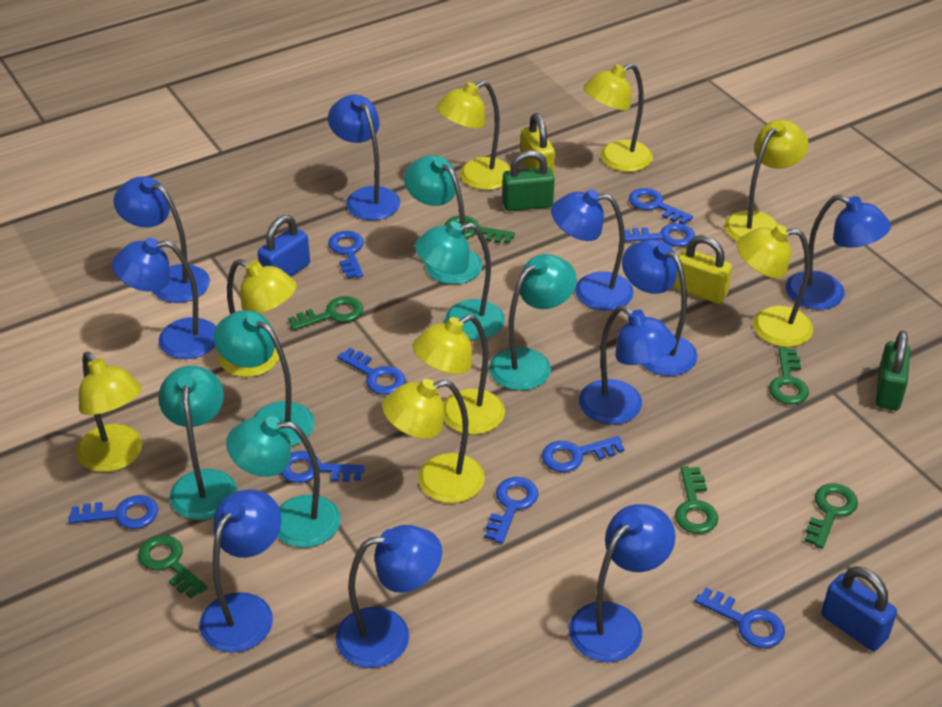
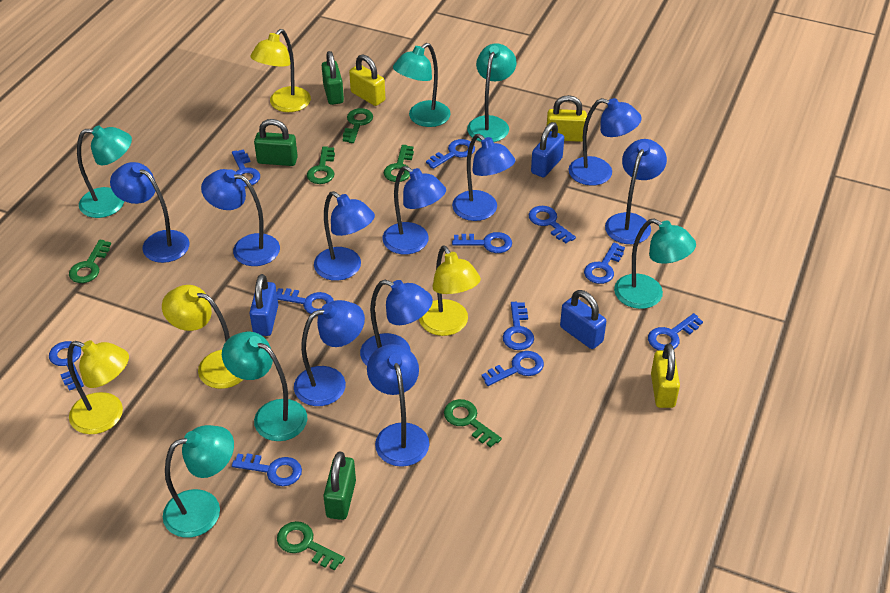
blue key: 9 -> 11
blue padlock: 2 -> 3
green padlock: 2 -> 3
yellow lamp: 8 -> 4
yellow padlock: 2 -> 3

